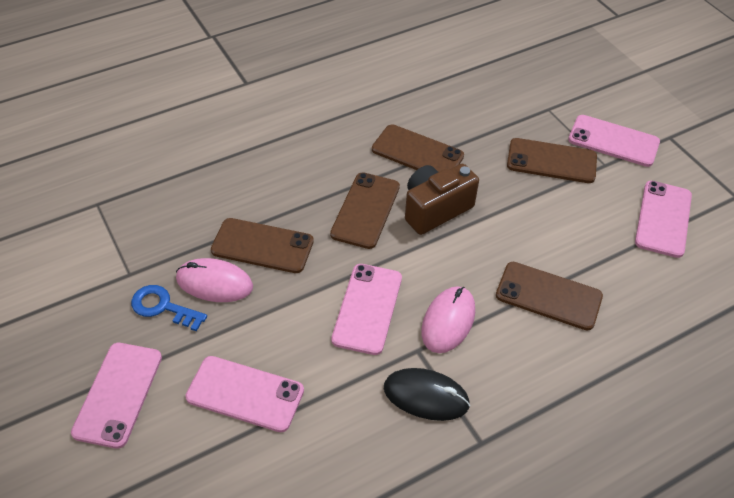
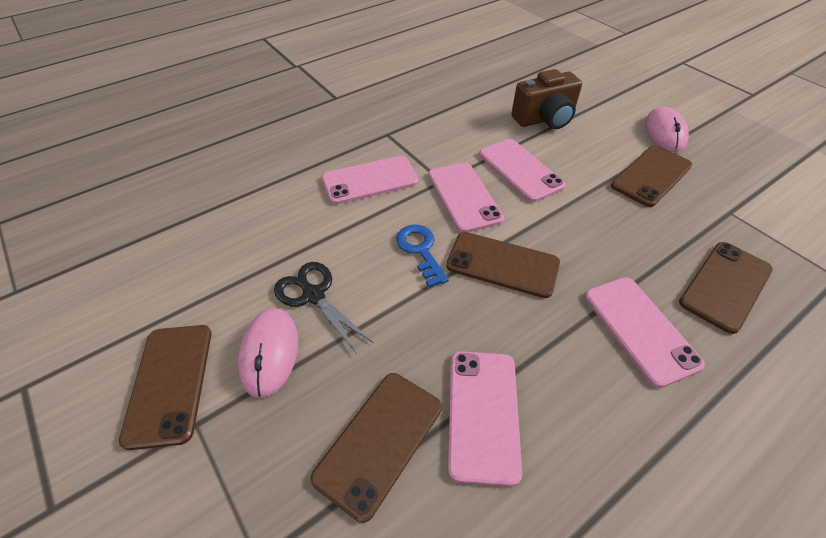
black mouse: 1 -> 0
black scissors: 0 -> 1

